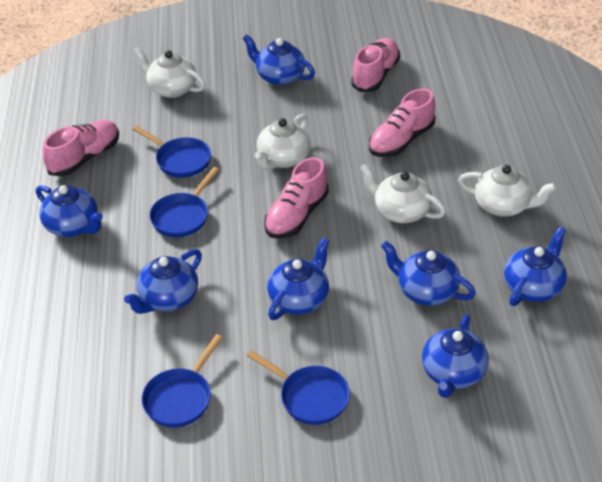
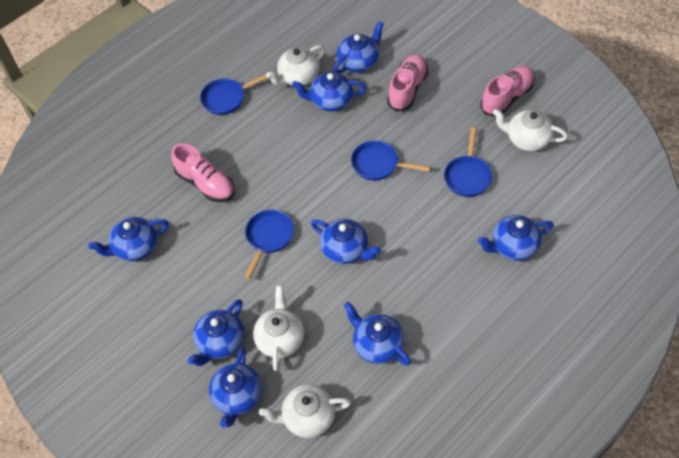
blue teapot: 7 -> 8
pink shoe: 4 -> 3

